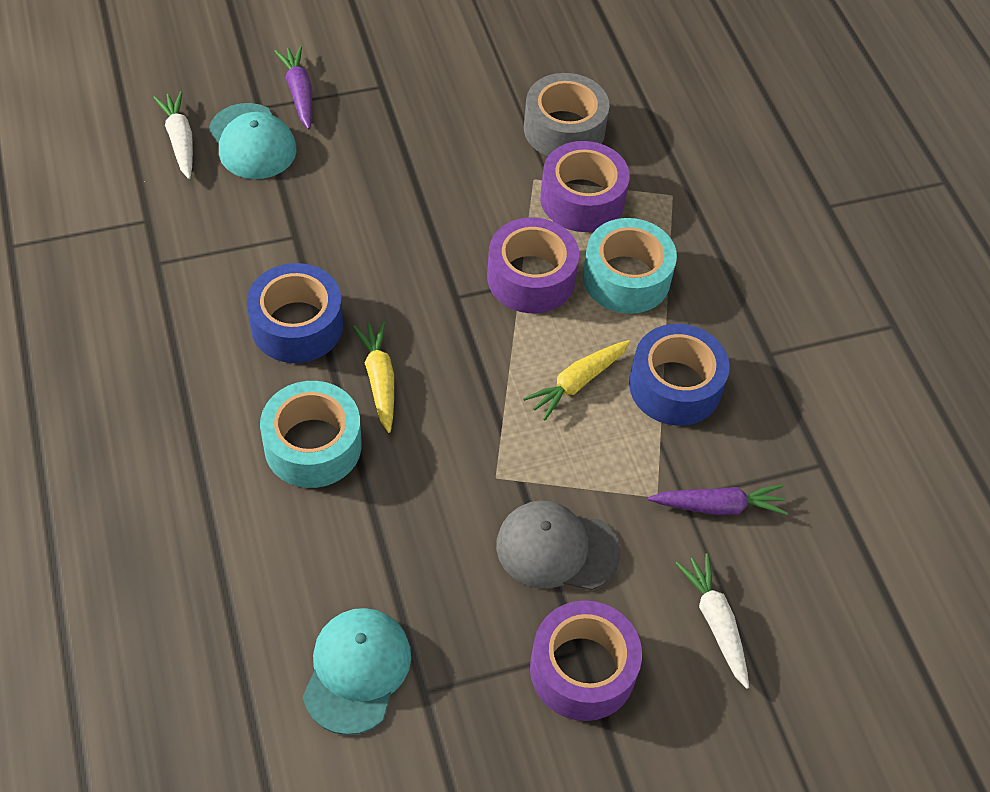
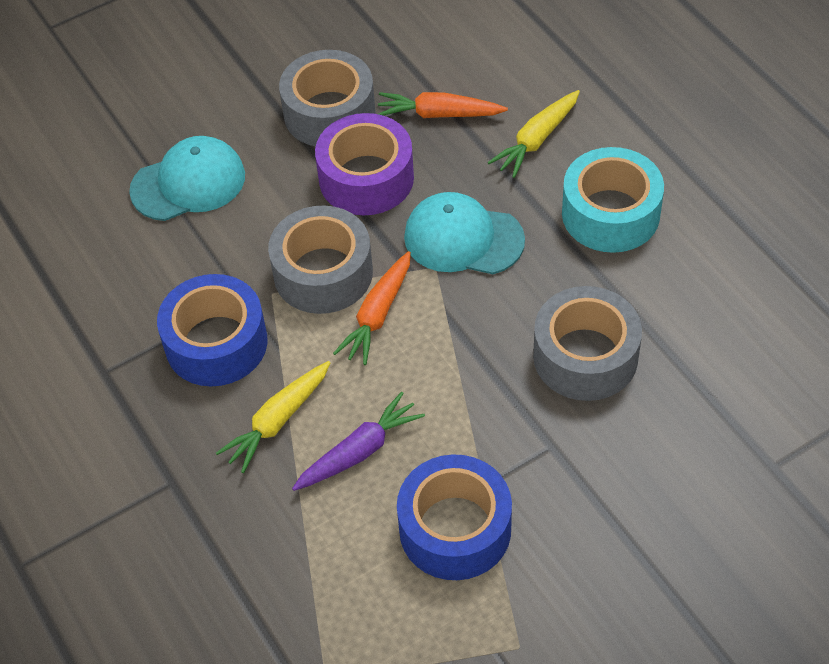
grey cap: 1 -> 0
grey tape: 1 -> 3
orange carrot: 0 -> 2
purple carrot: 2 -> 1
purple tape: 3 -> 1
turquoise tape: 2 -> 1
white carrot: 2 -> 0

